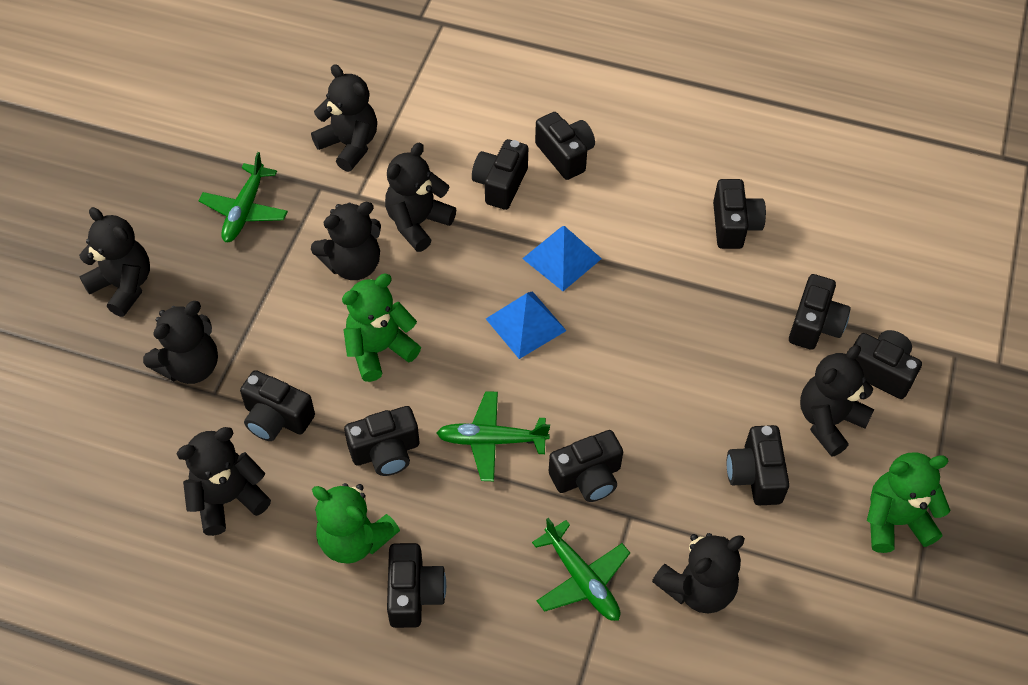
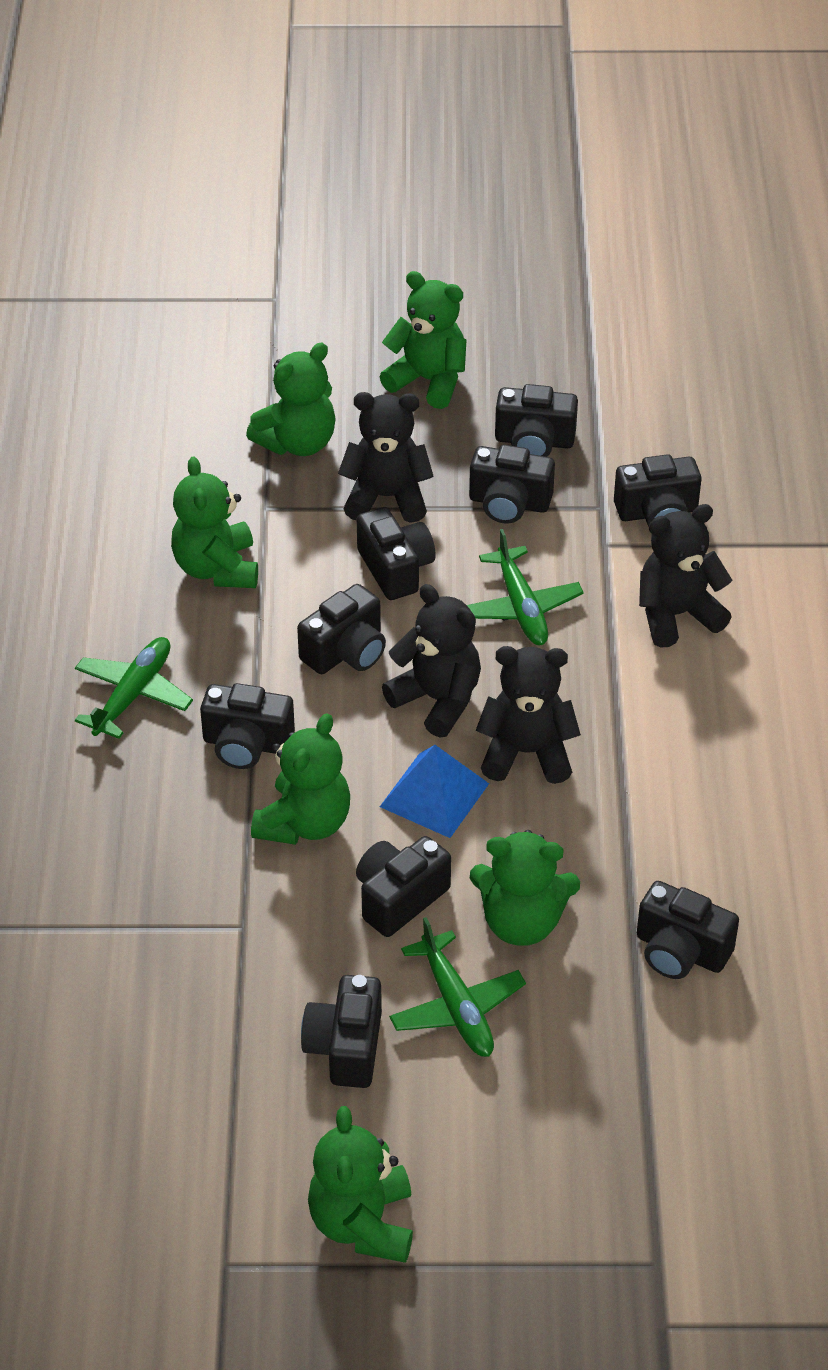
black camera: 10 -> 9
black teddy bear: 8 -> 4
blue pyramid: 2 -> 1
green teddy bear: 3 -> 6

